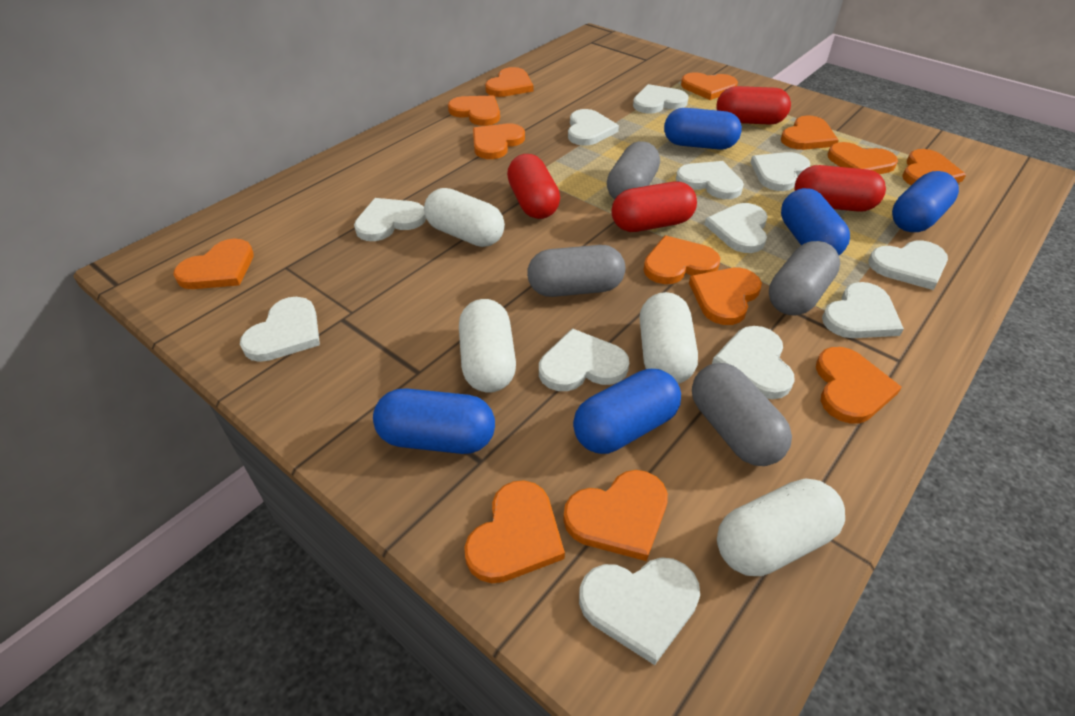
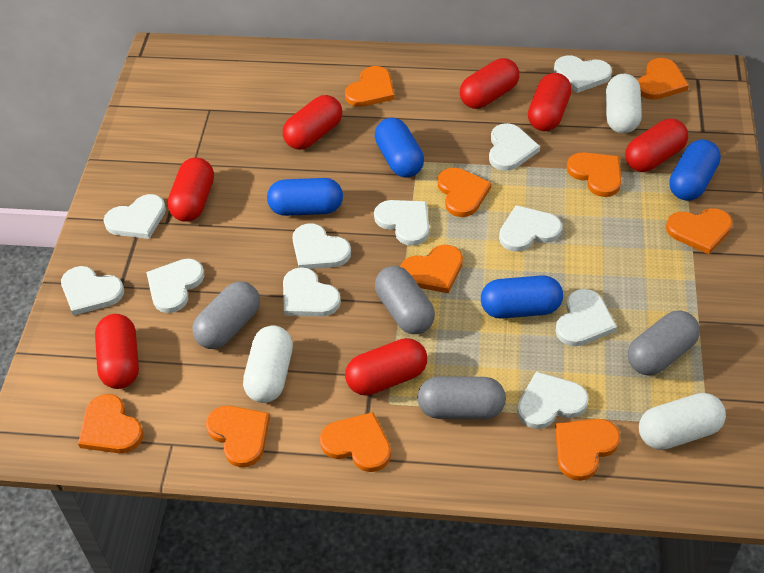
blue capsule: 5 -> 4
orange heart: 13 -> 10
red capsule: 4 -> 7
white capsule: 4 -> 3
white heart: 12 -> 11

